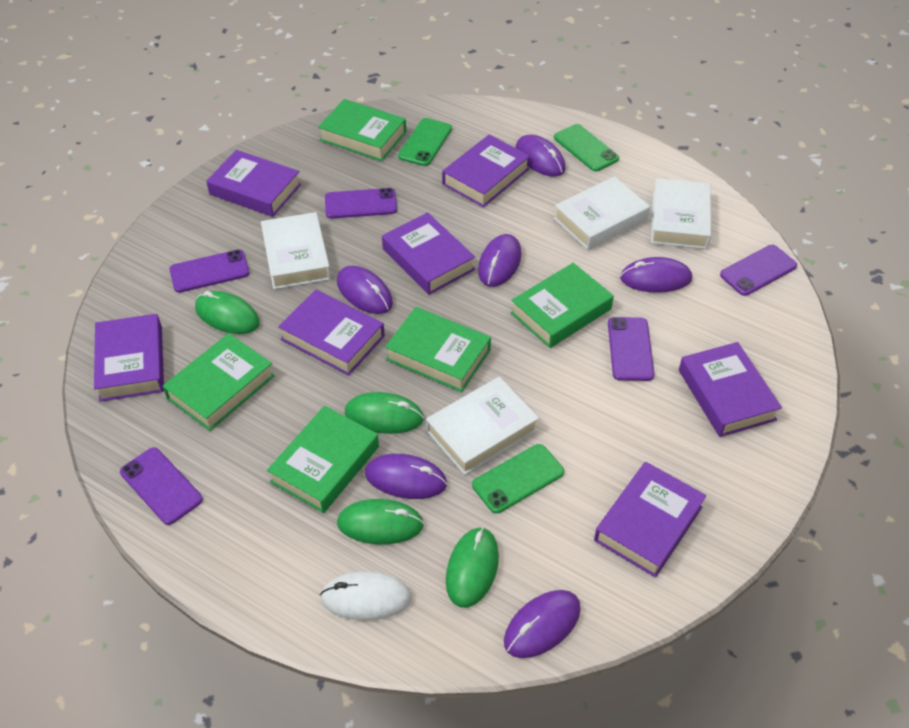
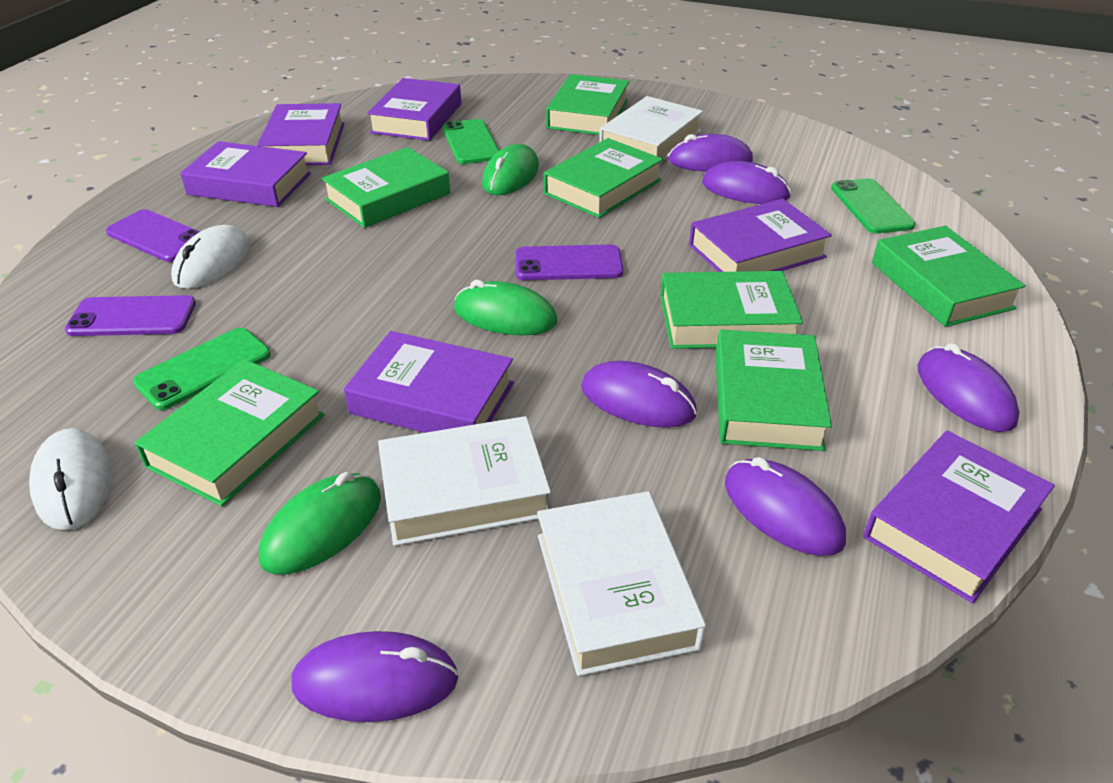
green book: 5 -> 7
green mouse: 4 -> 3
purple book: 7 -> 6
purple phone: 5 -> 3
white book: 4 -> 3
white mouse: 1 -> 2

